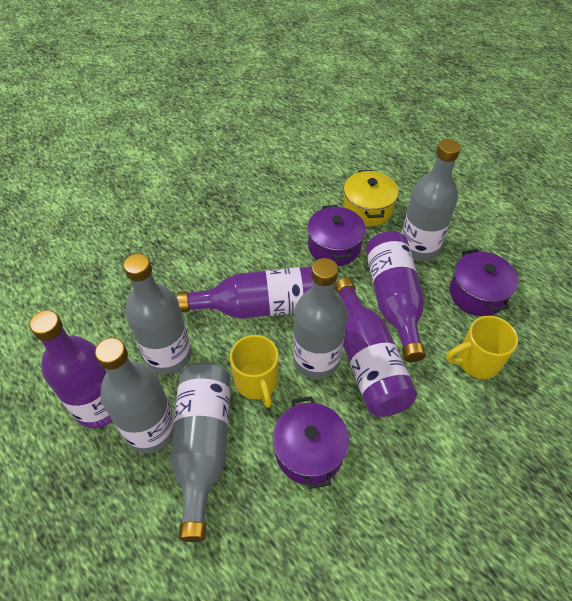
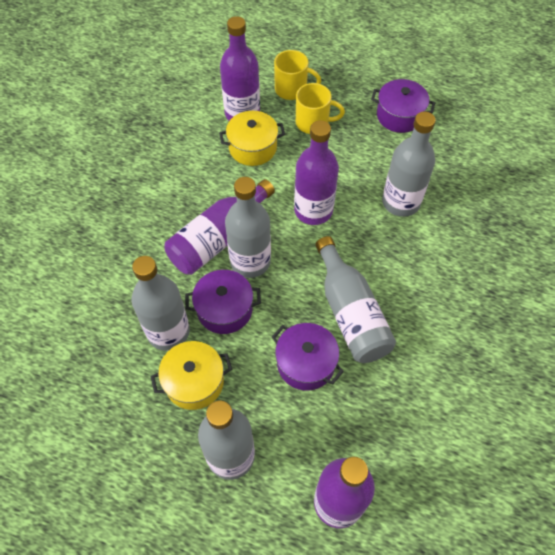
yellow pot: 1 -> 2

